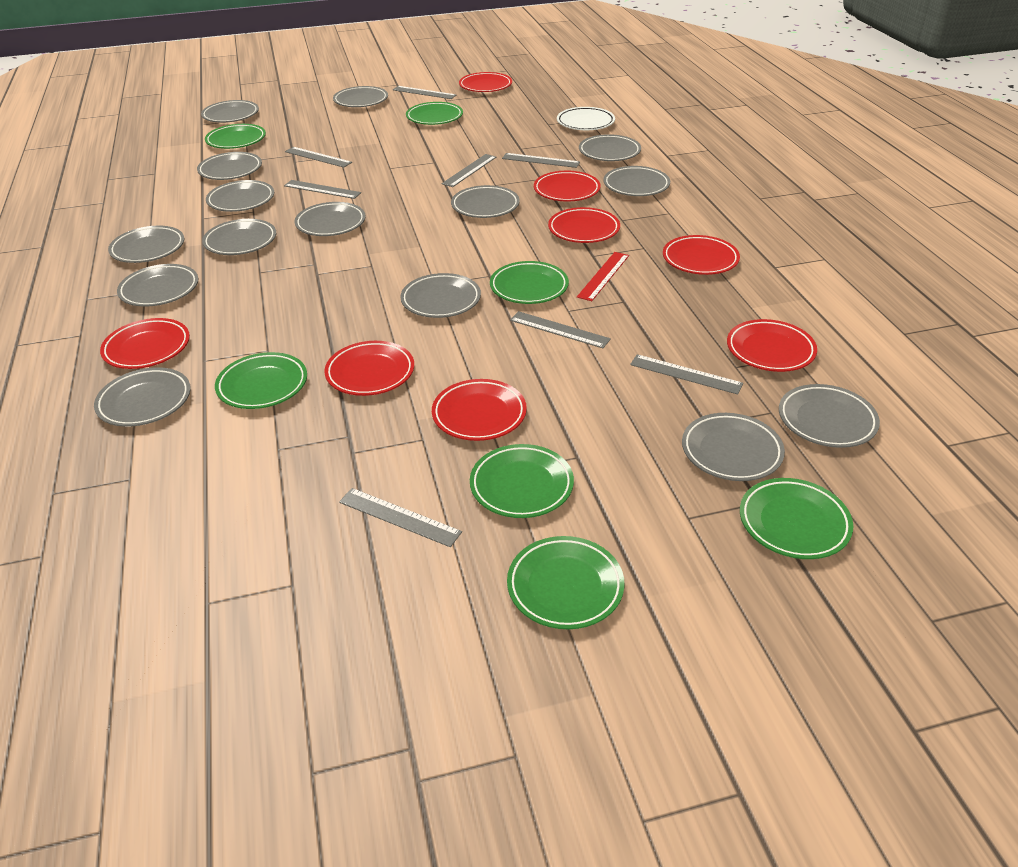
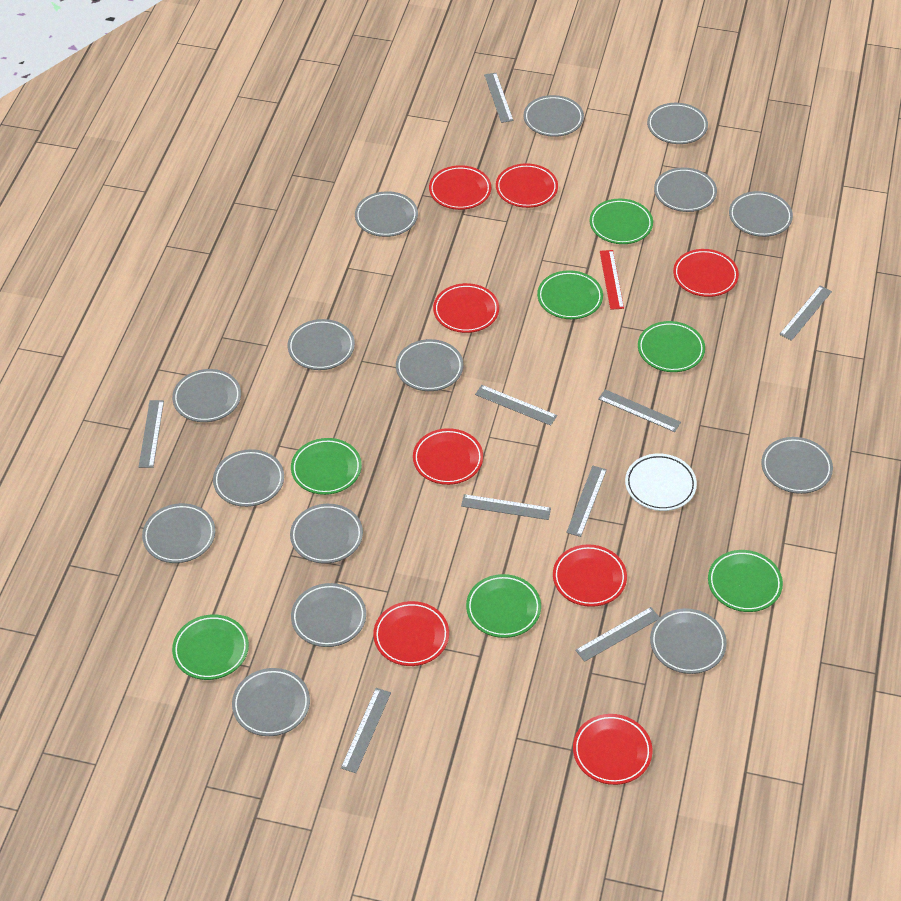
grey ruler: 8 -> 9

